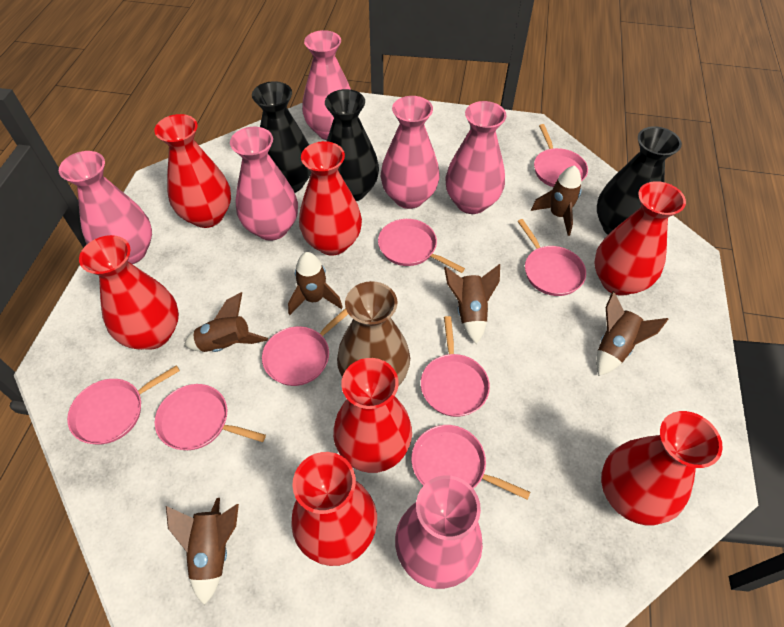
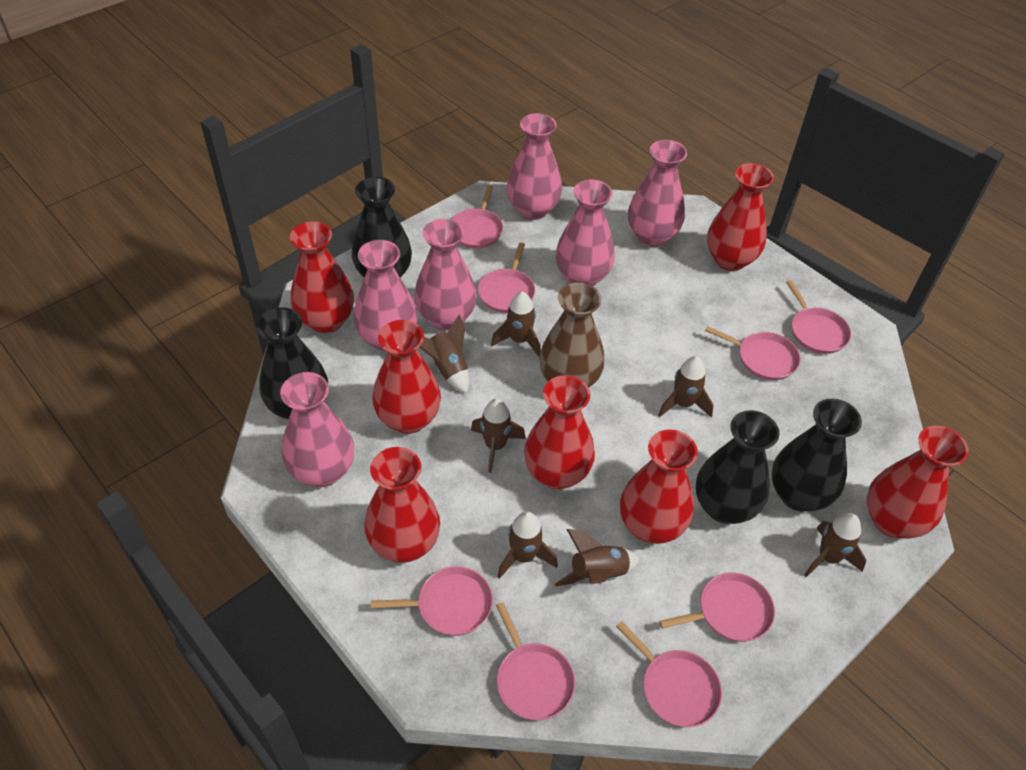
black vase: 3 -> 4
brown rocket: 6 -> 7

